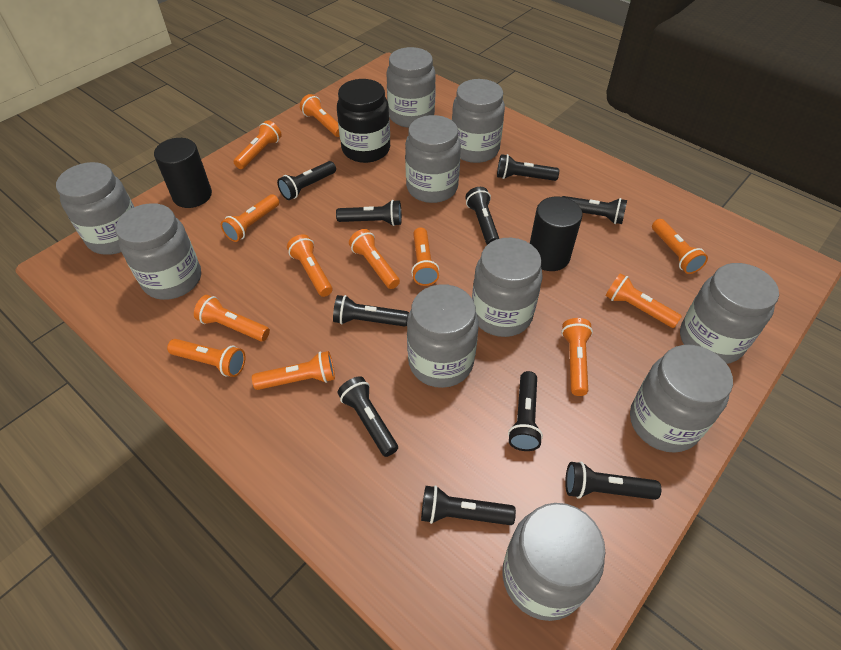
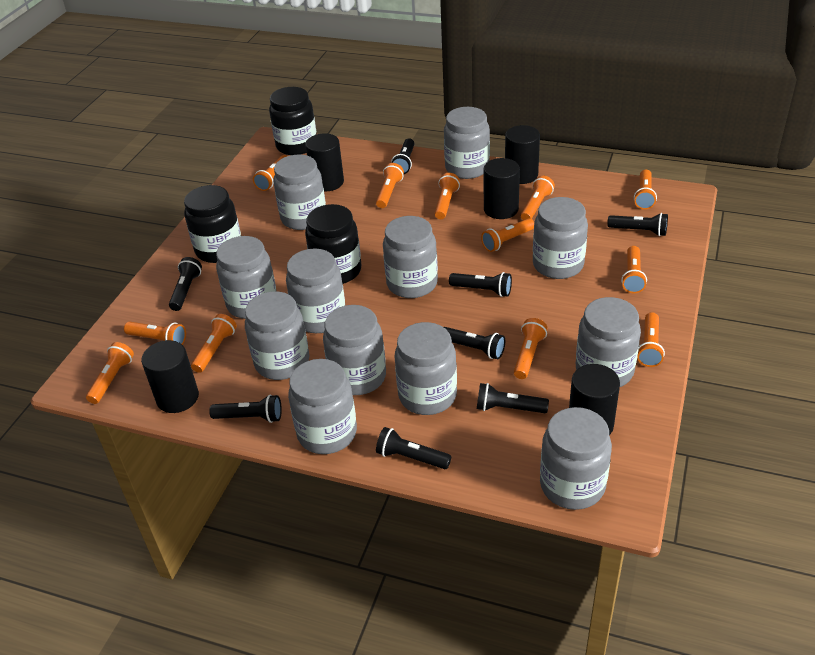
black cylinder: 2 -> 5
black flashlight: 10 -> 8
black jar: 1 -> 3
grey jar: 10 -> 12

